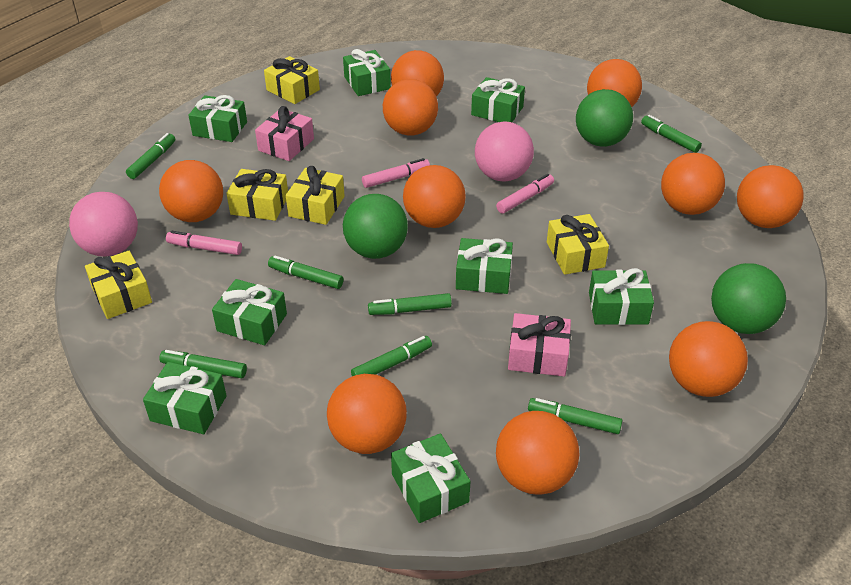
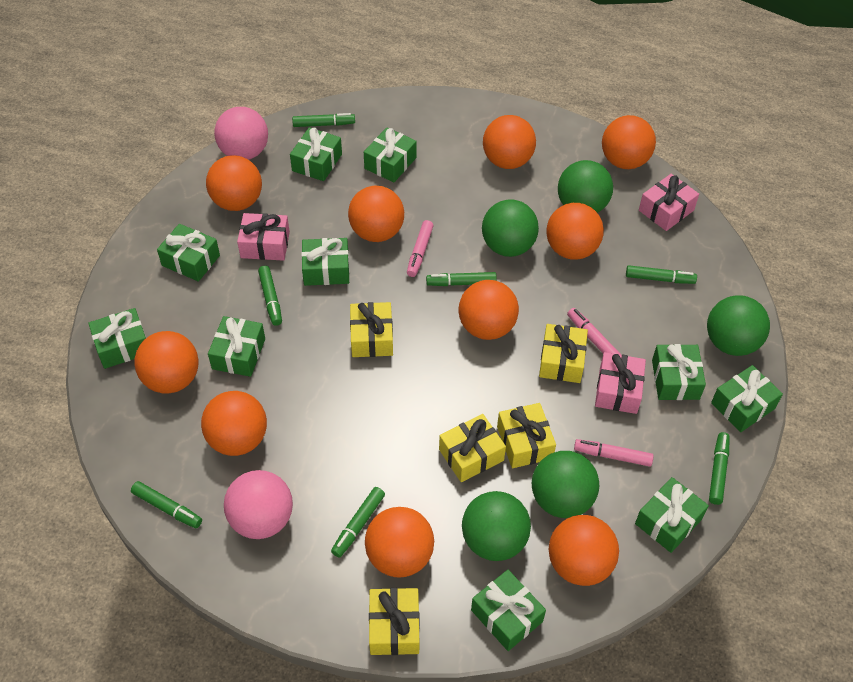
green ball: 3 -> 5
green gift: 8 -> 10
pink gift: 2 -> 3

